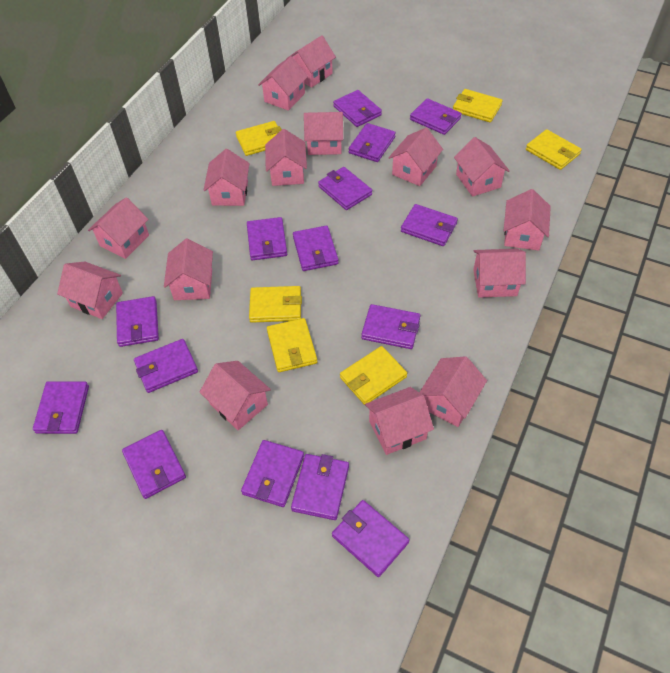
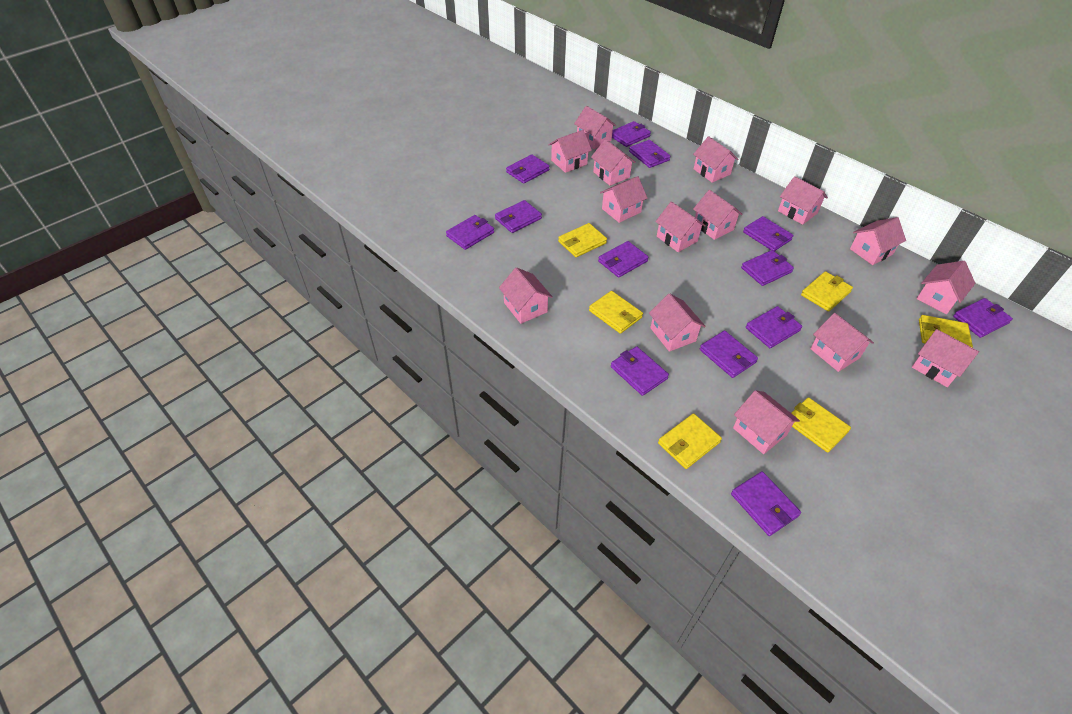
purple wallet: 15 -> 13

